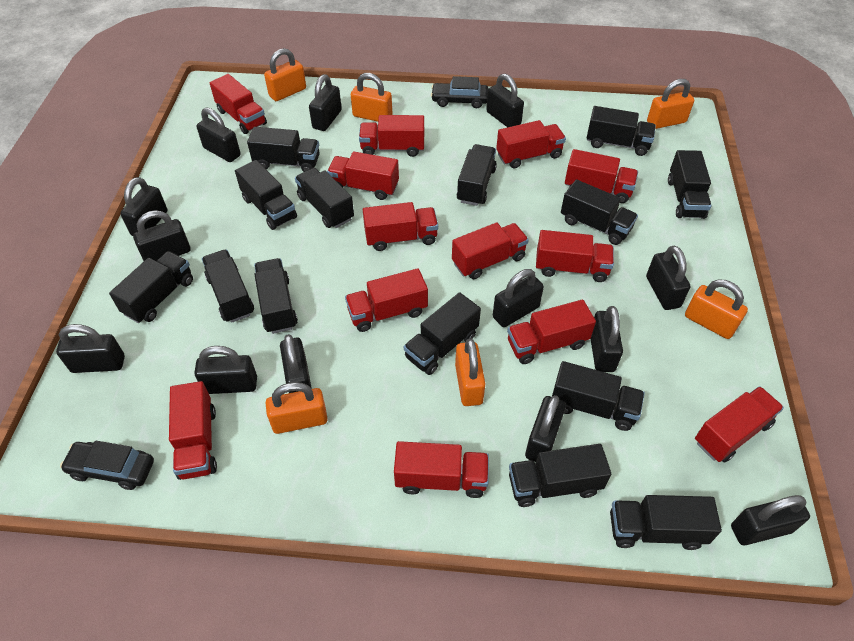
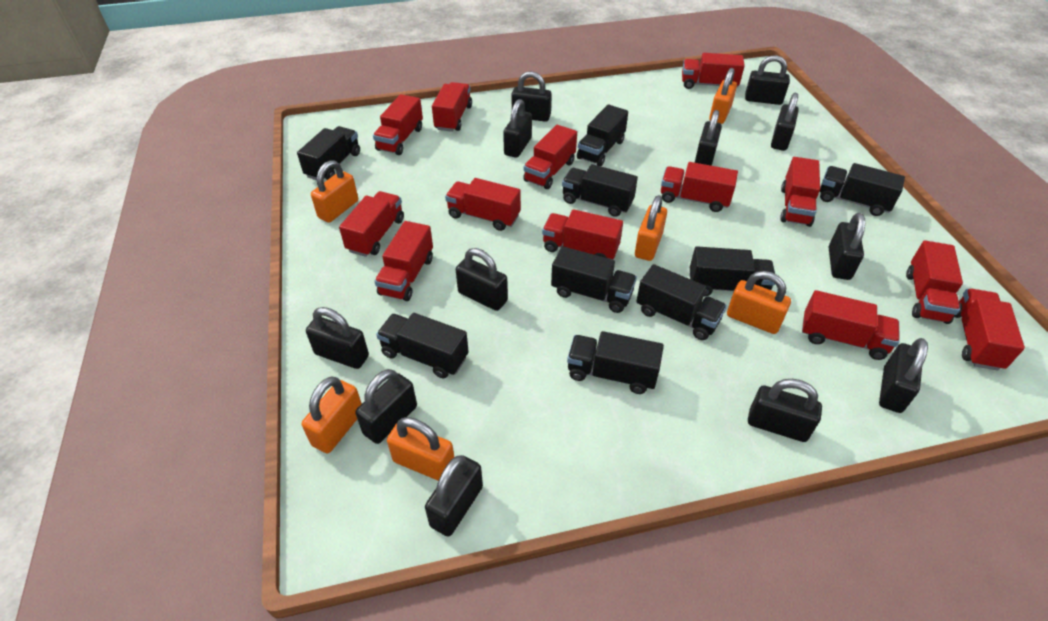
black car: 2 -> 0
black padlock: 13 -> 12
black truck: 14 -> 9

